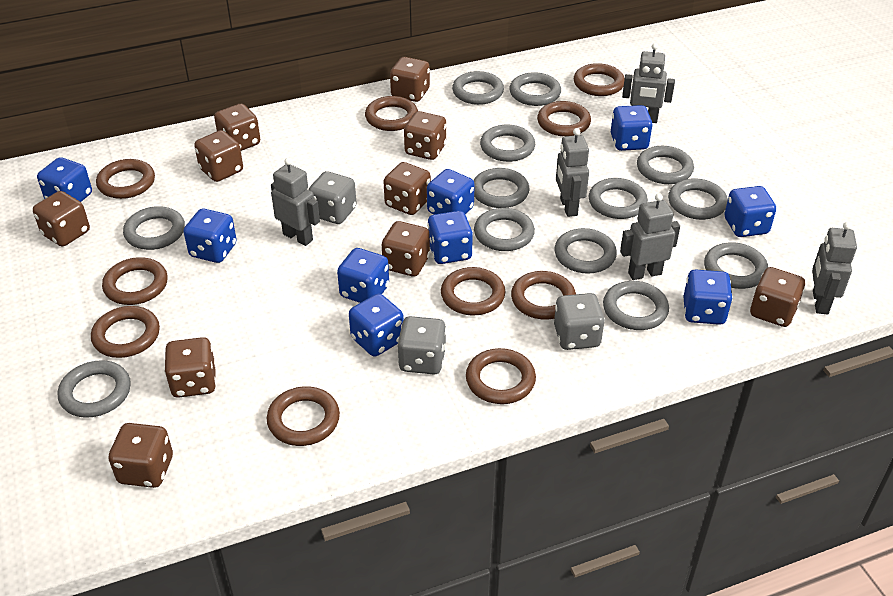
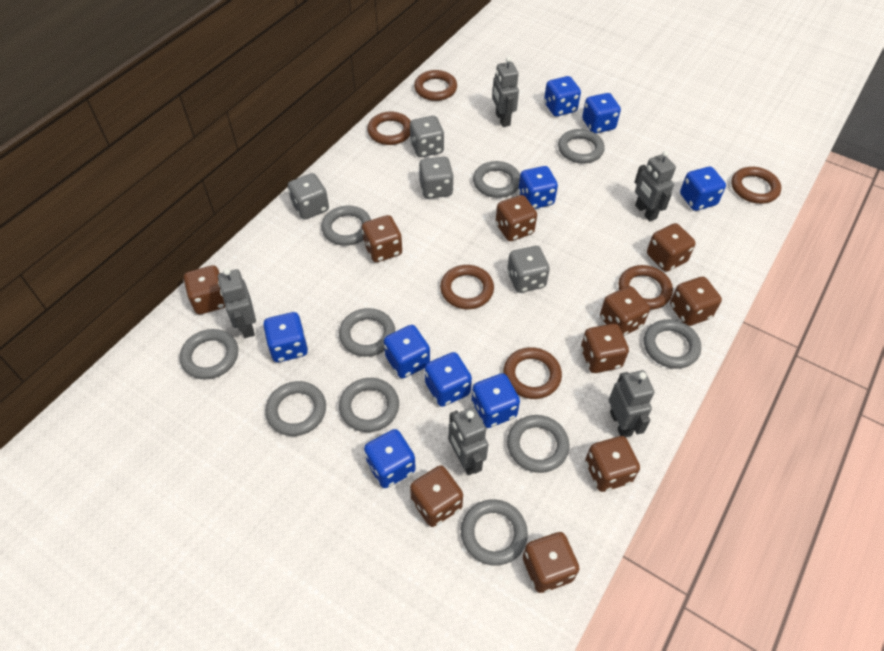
brown ring: 10 -> 6
grey dice: 3 -> 4
grey ring: 13 -> 10

